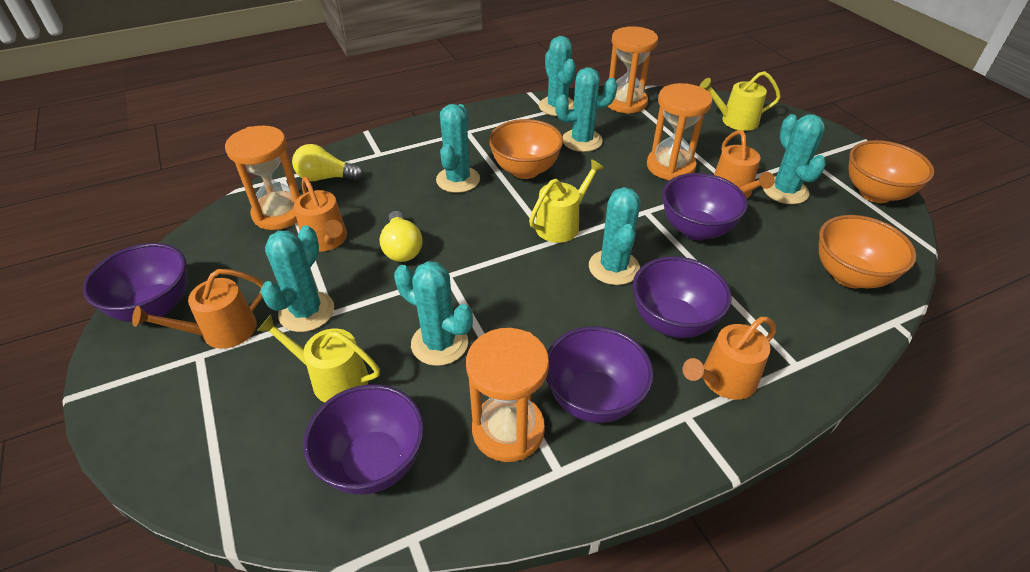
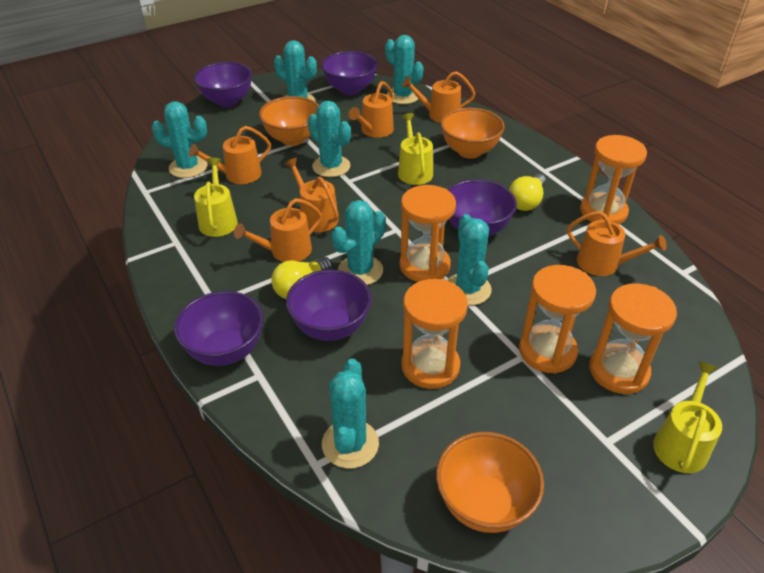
orange hourglass: 4 -> 5
orange watering can: 4 -> 6

